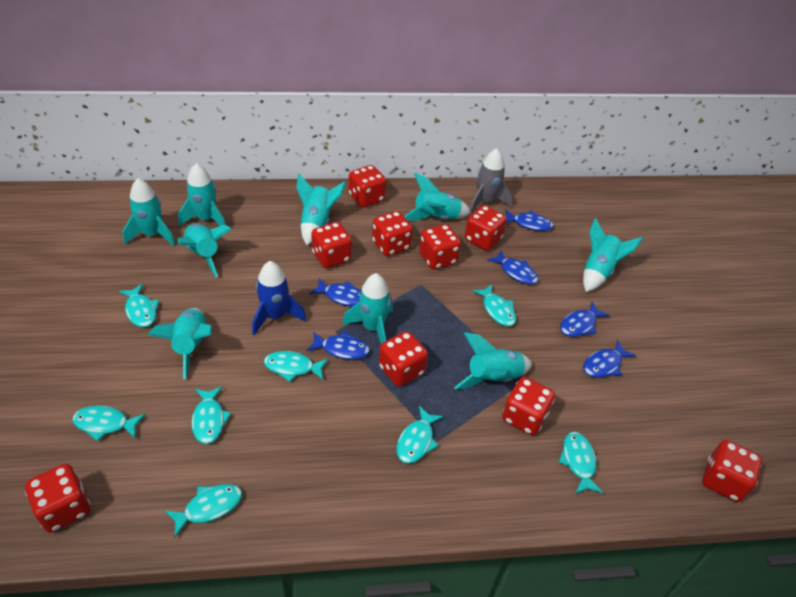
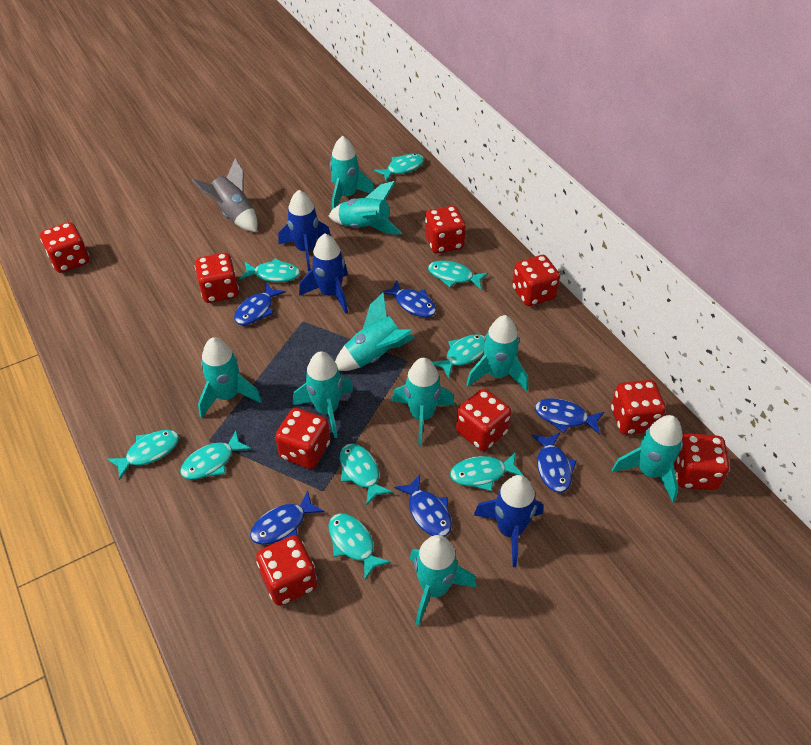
blue rocket: 1 -> 3
turquoise fish: 8 -> 9

